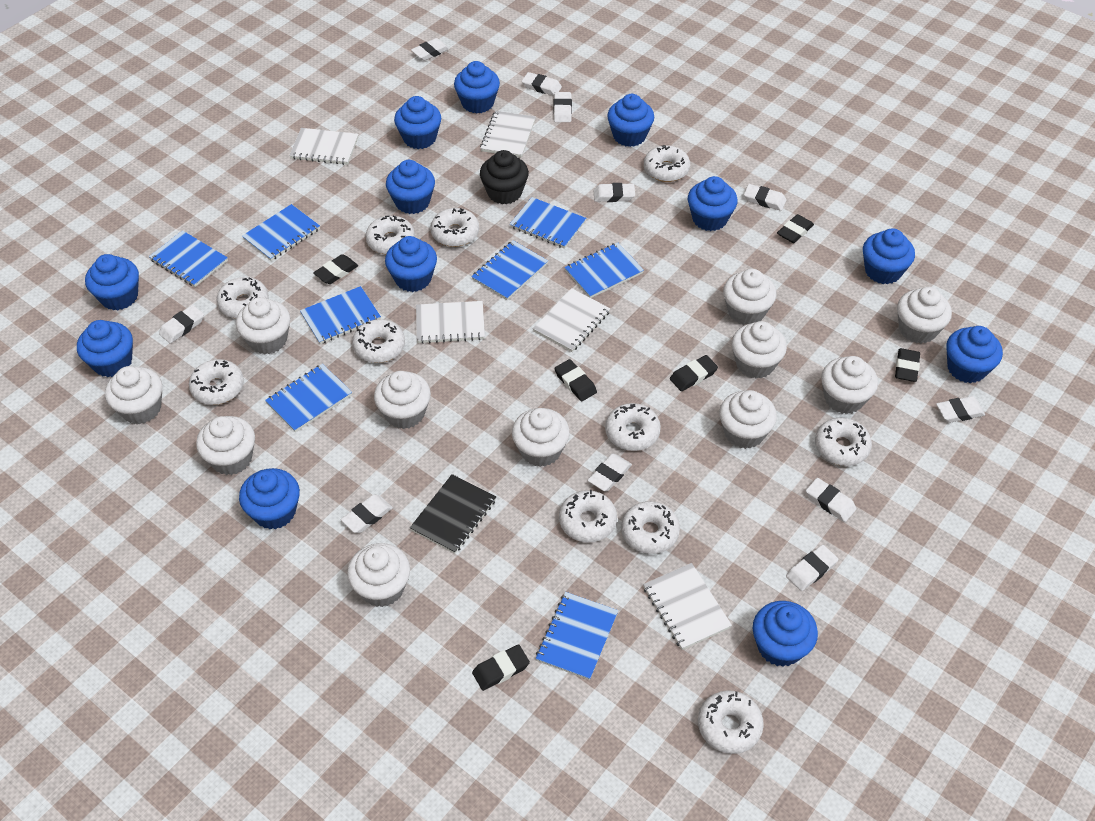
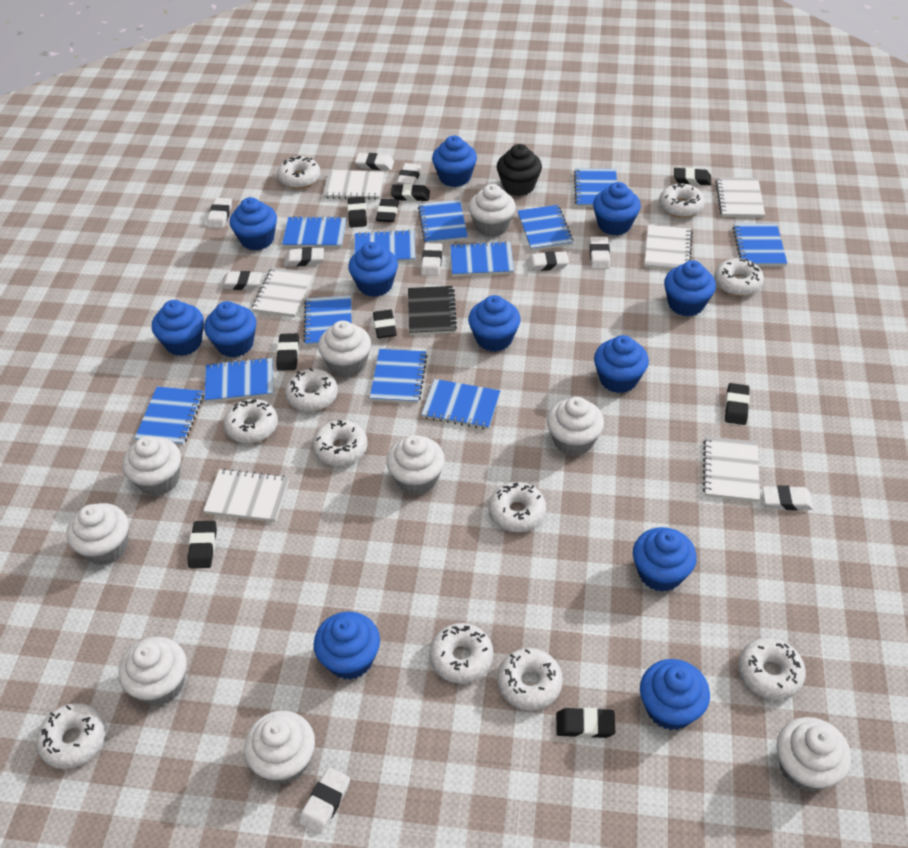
black eraser: 6 -> 9
blue notebook: 8 -> 12
white cupcake: 11 -> 9
white eraser: 11 -> 10
white notebook: 5 -> 6

